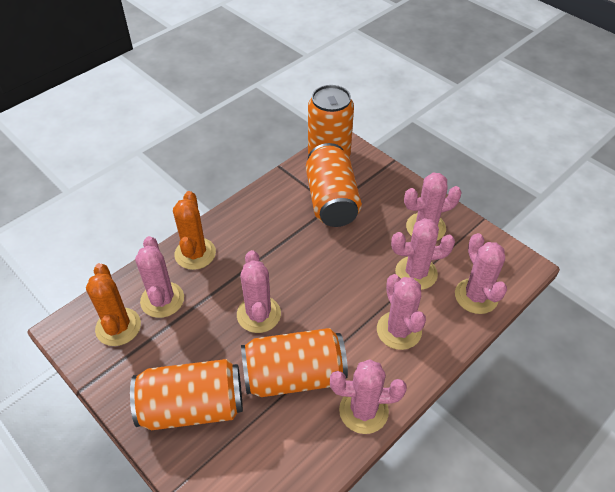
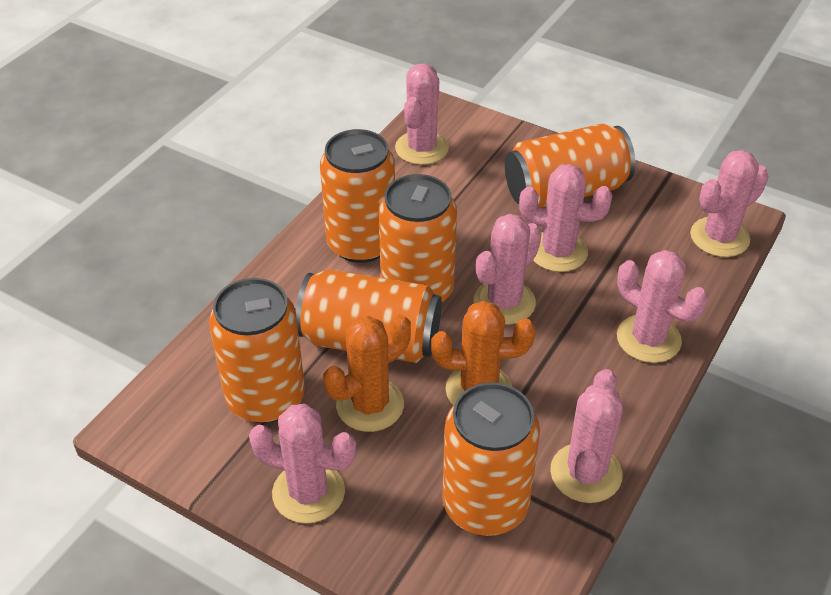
orange can: 4 -> 6

